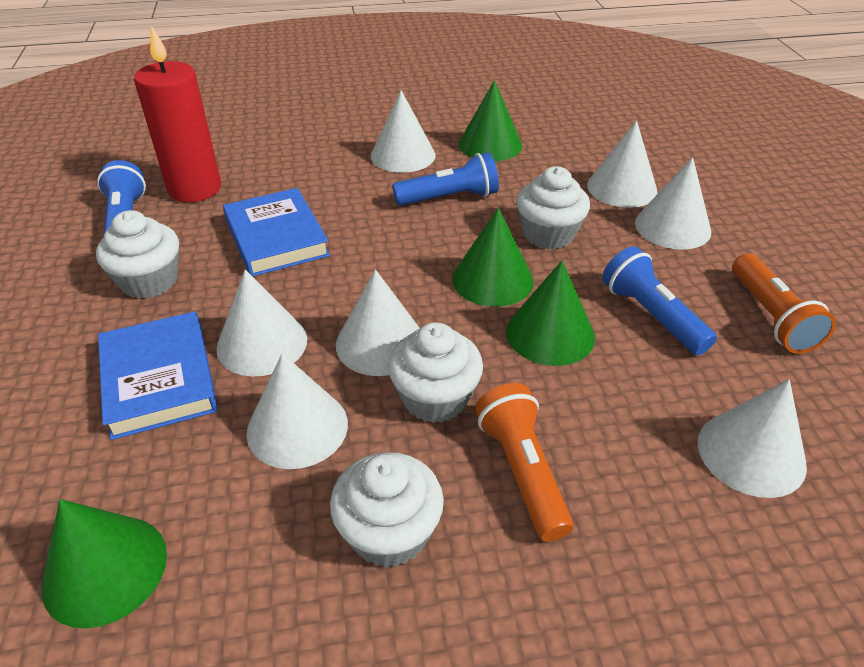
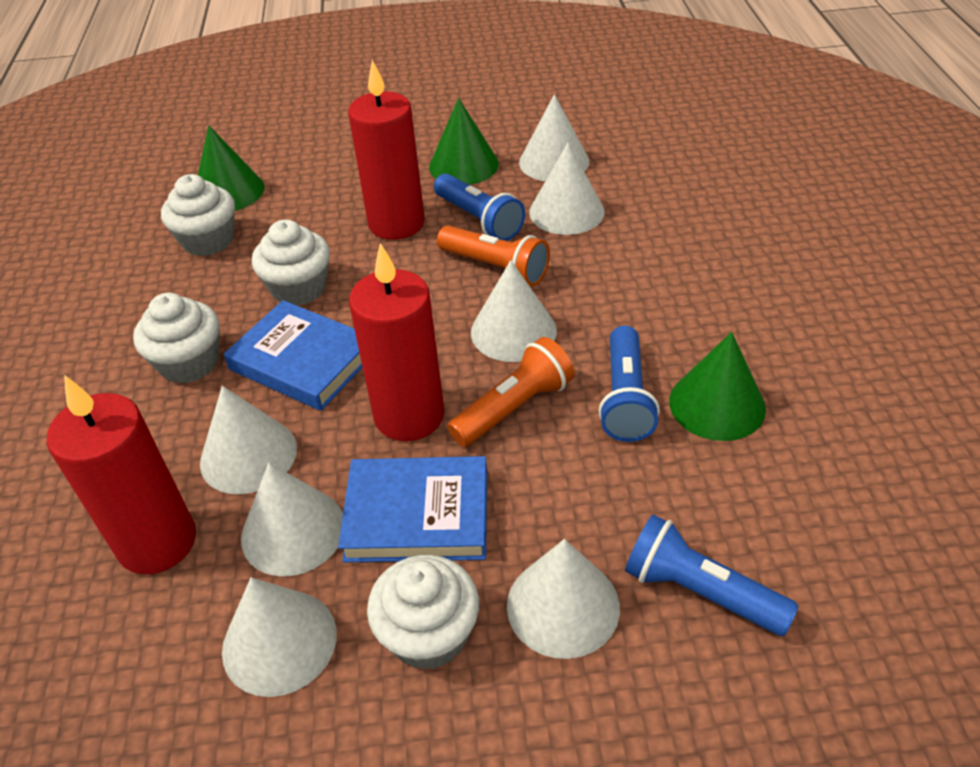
green cone: 4 -> 3
red candle: 1 -> 3

